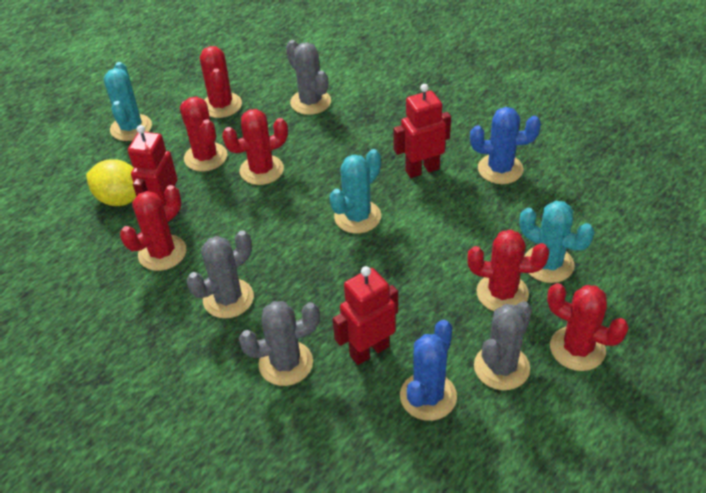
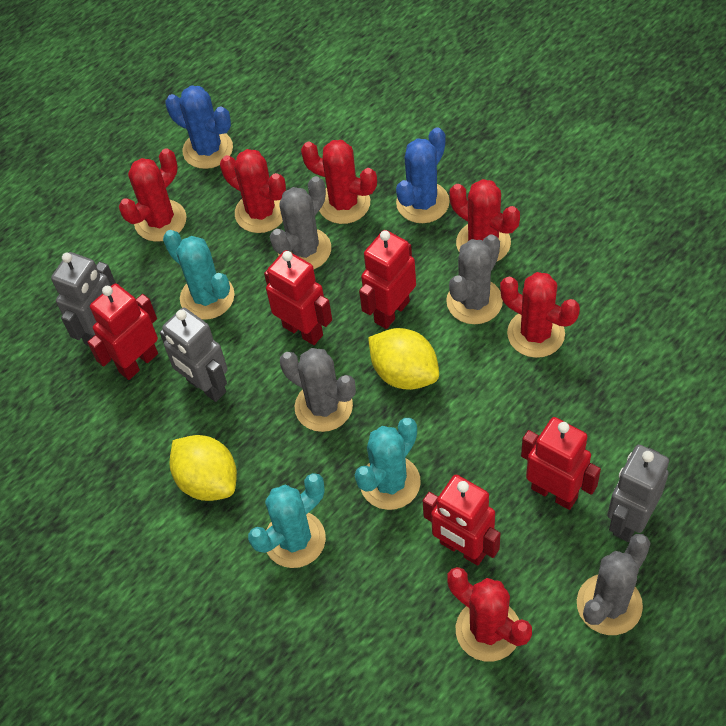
grey robot: 0 -> 3
red robot: 3 -> 5
yellow lemon: 1 -> 2

